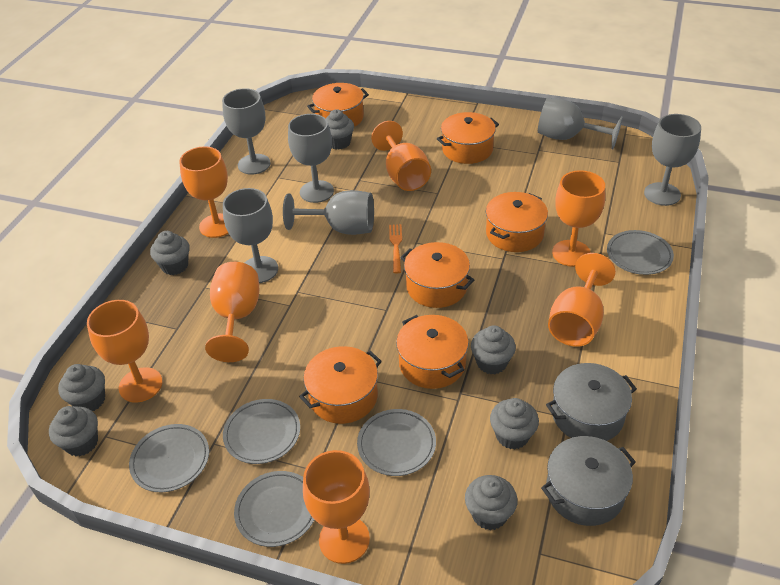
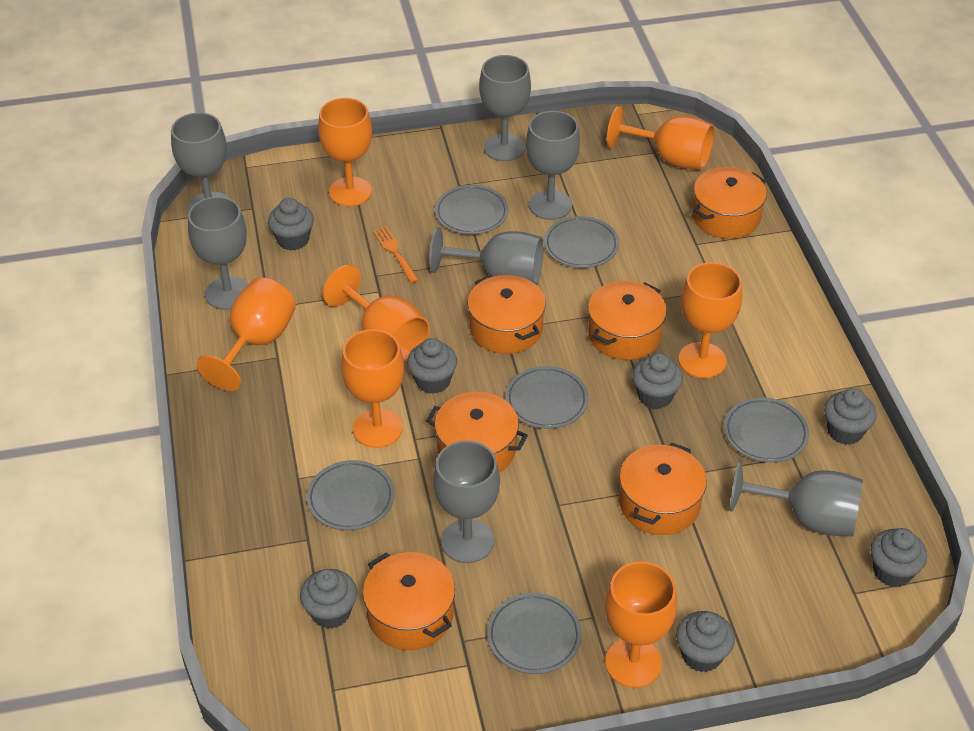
grey goblet: 6 -> 7
grey plate: 5 -> 6
grey pot: 2 -> 0

